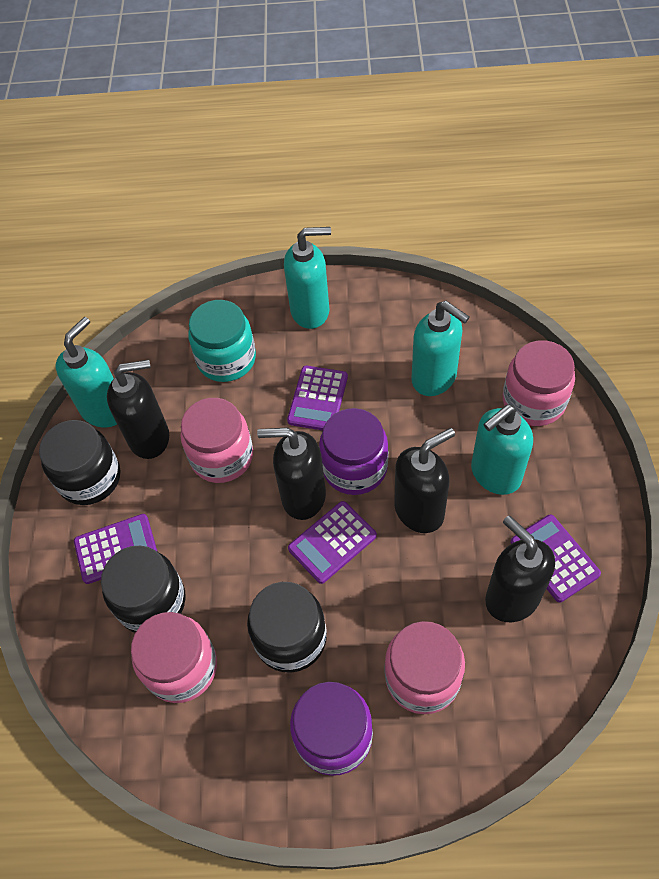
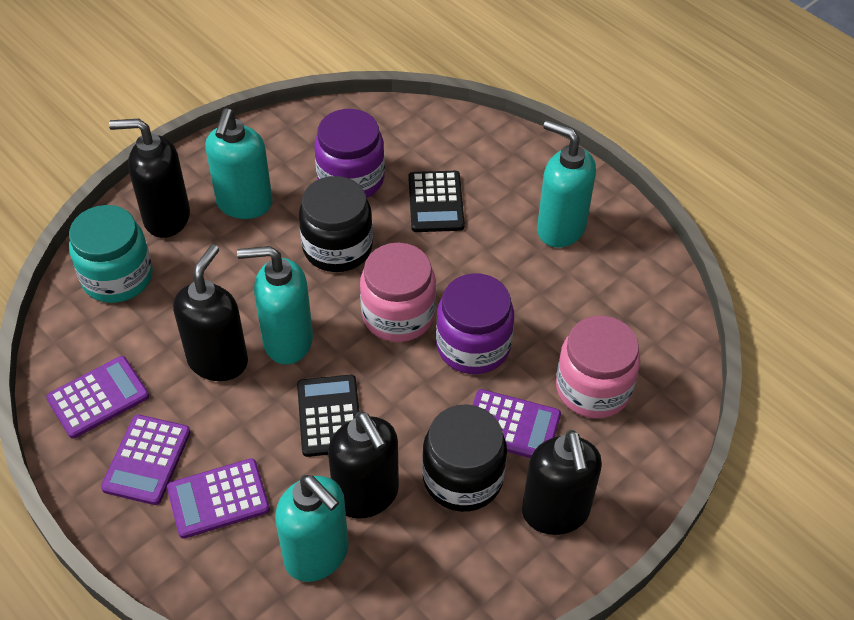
black calculator: 0 -> 2
black jar: 3 -> 2
pink jar: 4 -> 2

